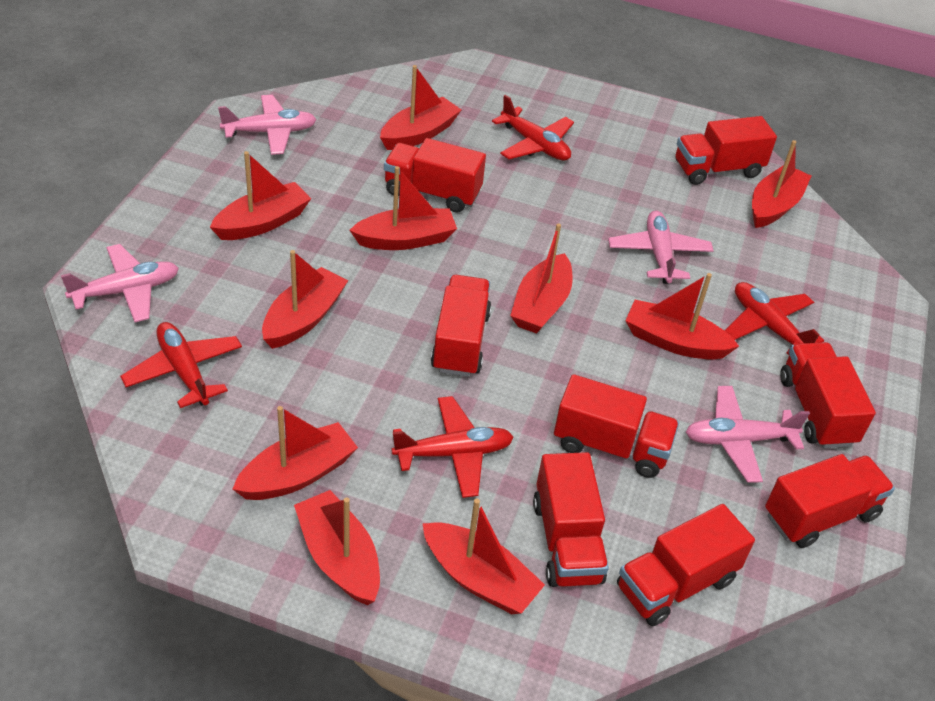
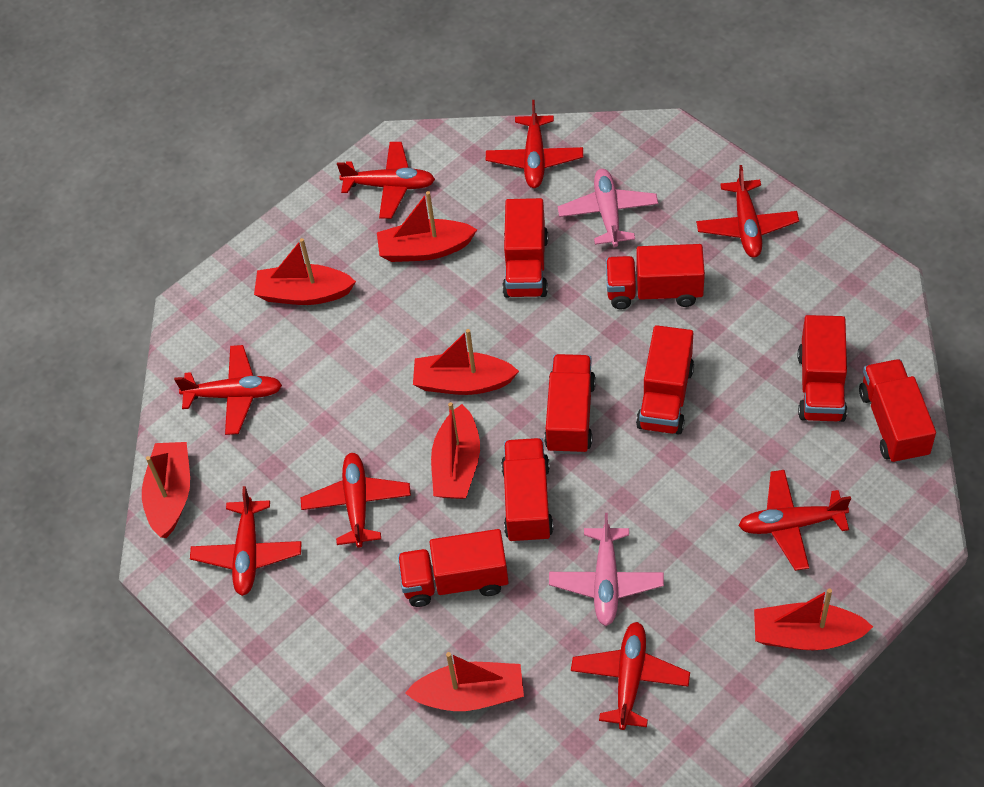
pink plane: 4 -> 2
red boat: 10 -> 7
red plane: 4 -> 8

